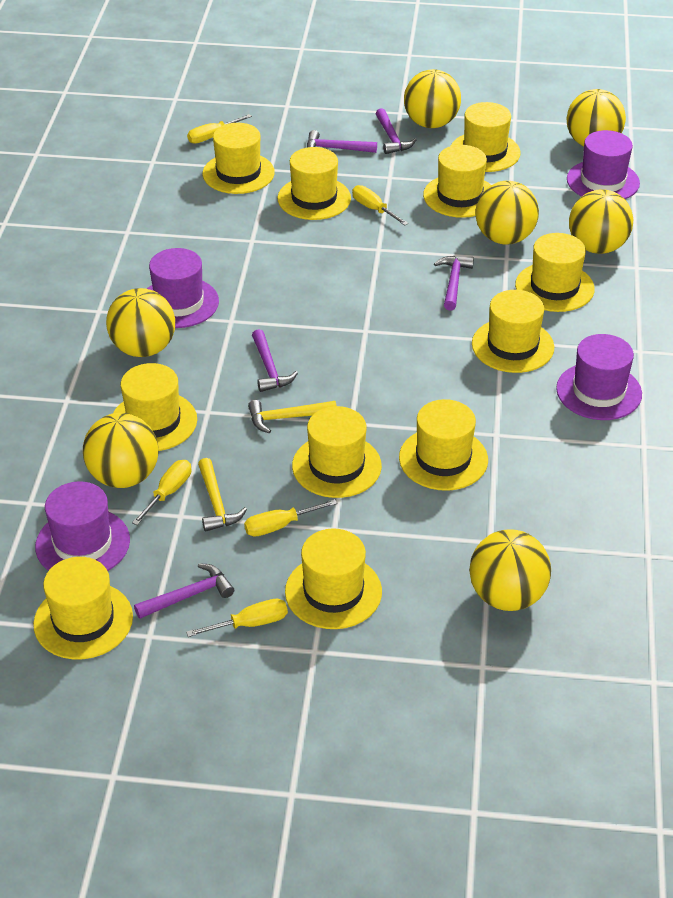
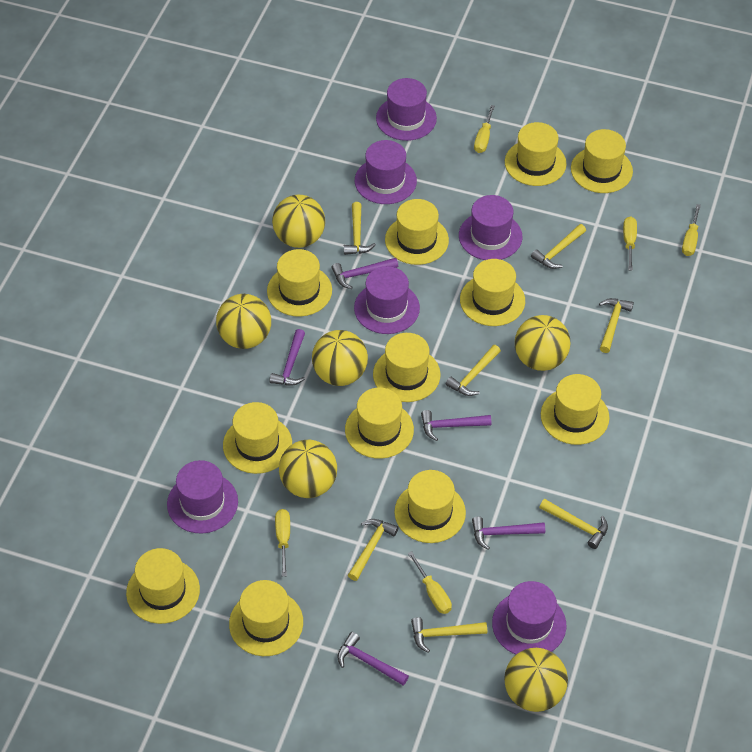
purple hat: 4 -> 6
yellow ball: 7 -> 6
yellow hammer: 2 -> 7
yellow hat: 11 -> 12

